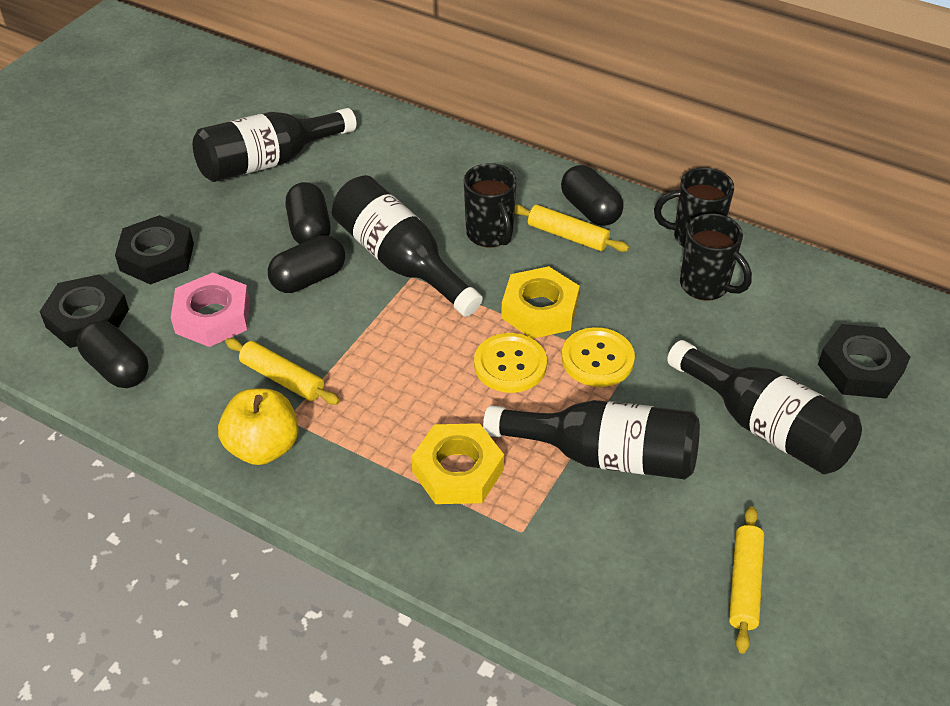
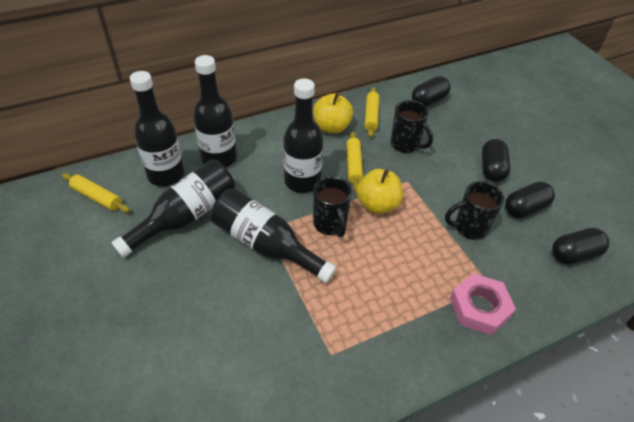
black bottle: 4 -> 5
black nut: 3 -> 0
yellow apple: 1 -> 2
yellow button: 2 -> 0
yellow nut: 2 -> 0

